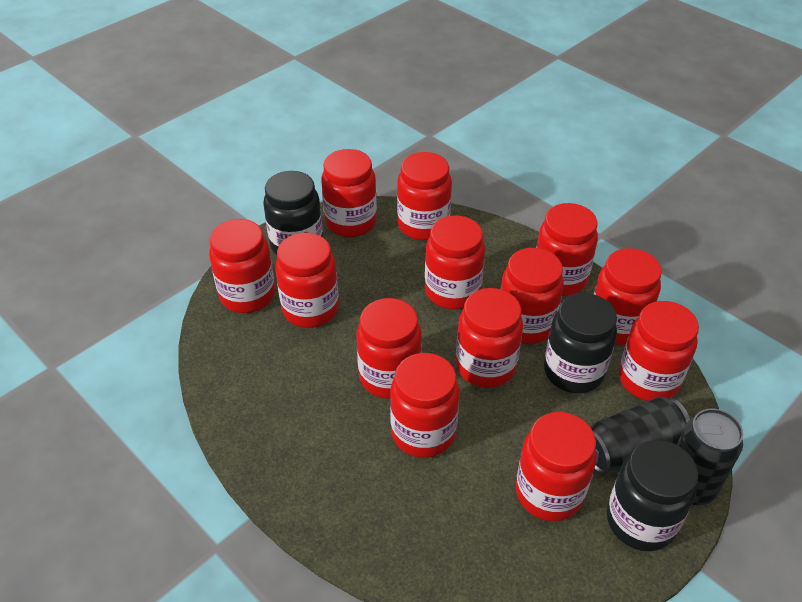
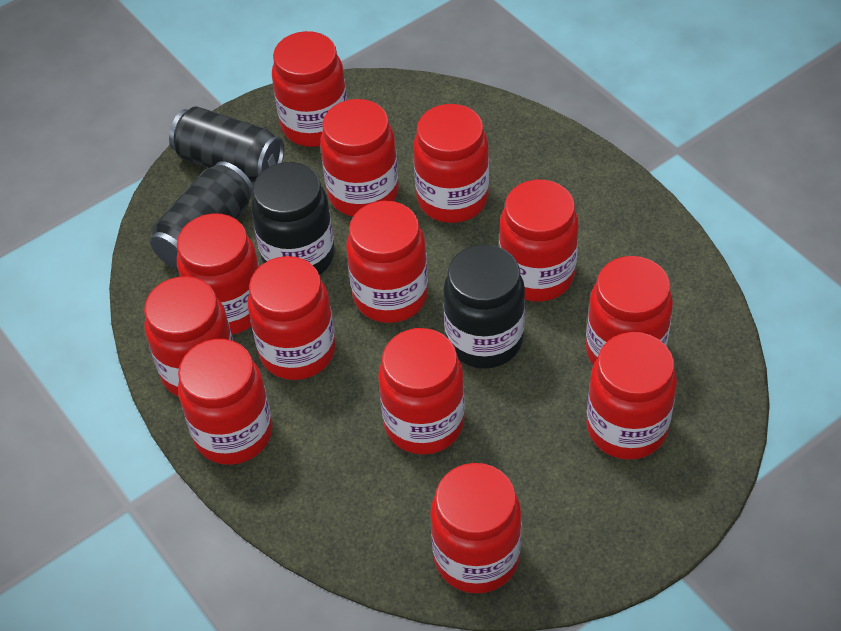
black jar: 3 -> 2

